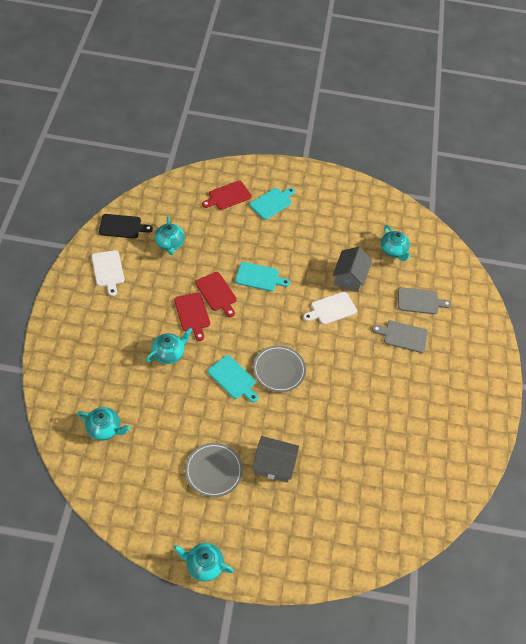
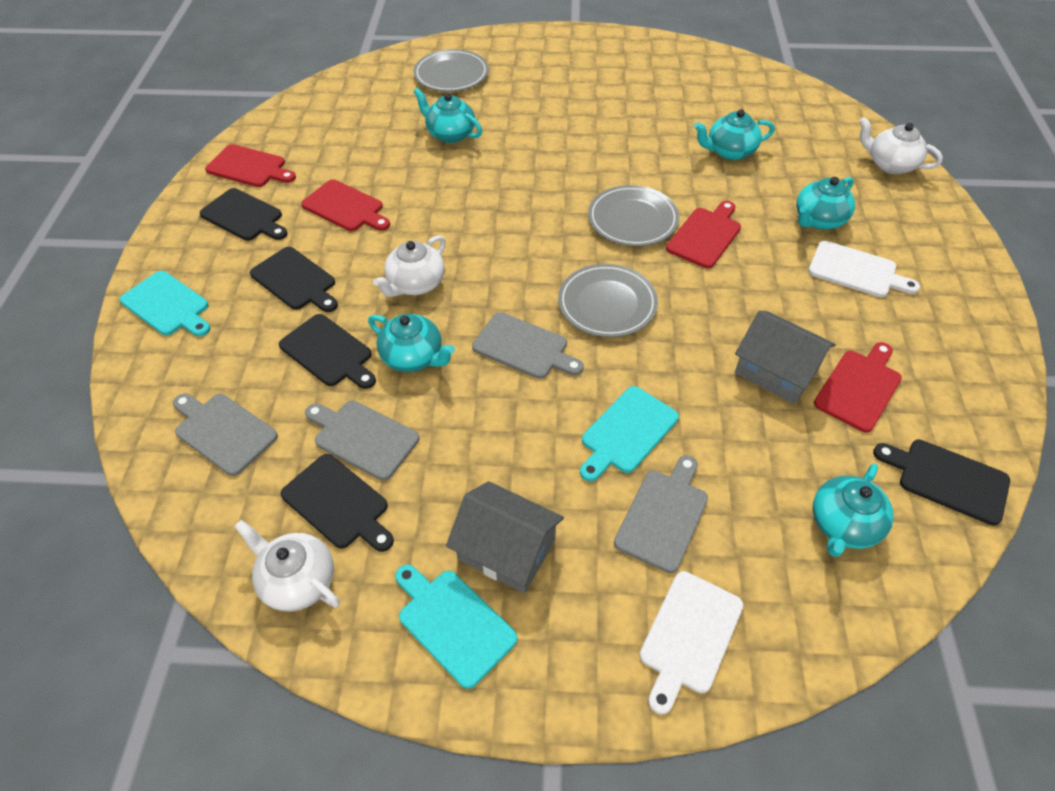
black cutting board: 1 -> 5
grey cutting board: 2 -> 4
grey plate: 2 -> 3
red cutting board: 3 -> 4
white teapot: 0 -> 3

